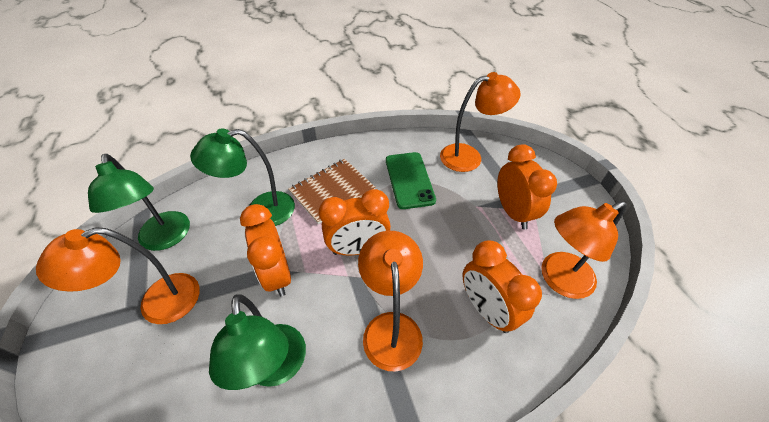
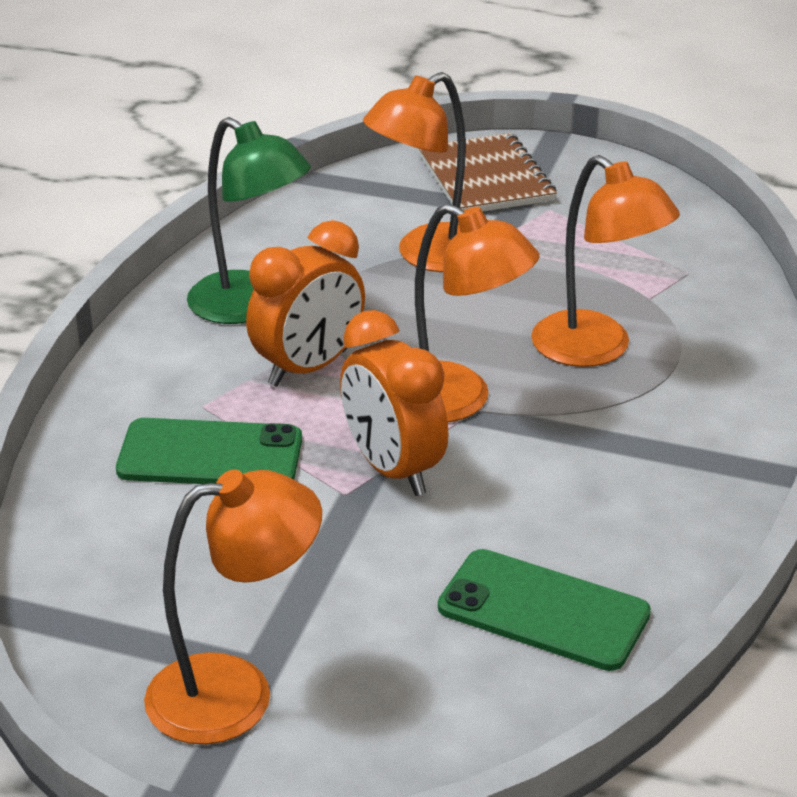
green lamp: 3 -> 1
green phone: 1 -> 2
orange clock: 4 -> 2

